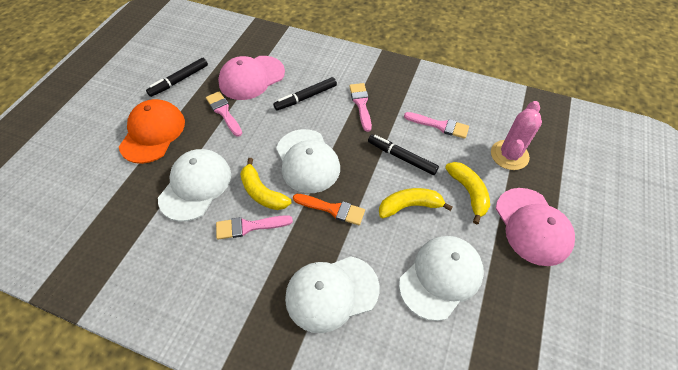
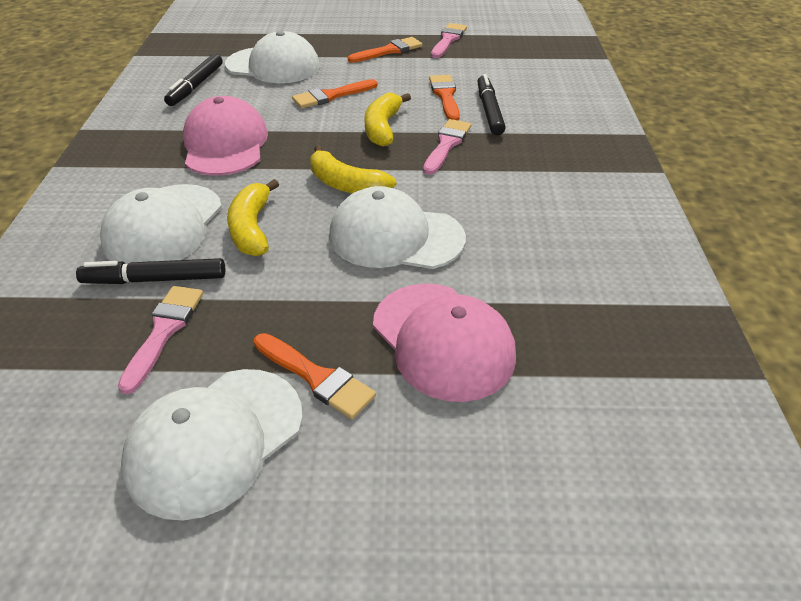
orange brush: 1 -> 4
orange cap: 1 -> 0
pink brush: 4 -> 3
pink cactus: 1 -> 0

